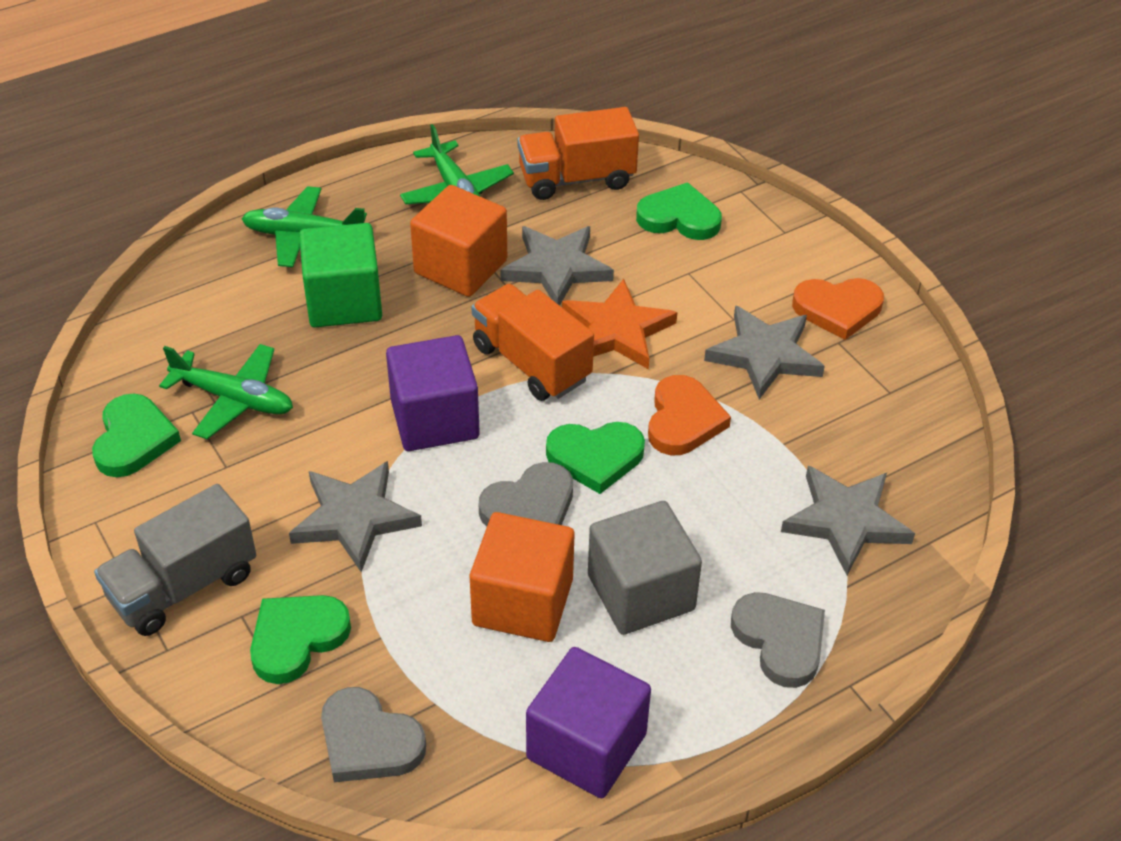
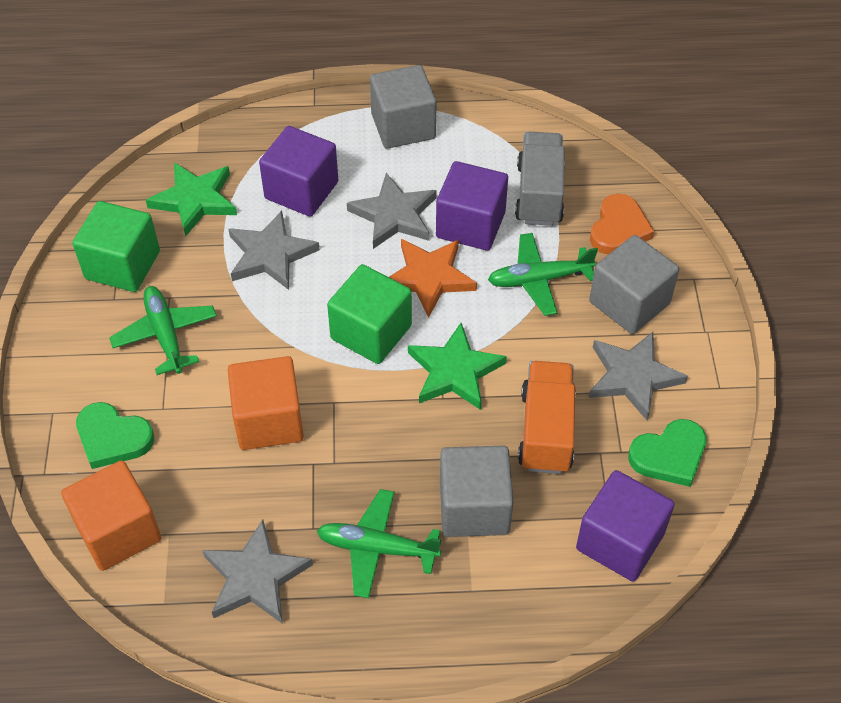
green cube: 1 -> 2
green heart: 4 -> 2
green star: 0 -> 2
grey cube: 1 -> 3
grey heart: 3 -> 0
orange heart: 2 -> 1
orange truck: 2 -> 1
purple cube: 2 -> 3

